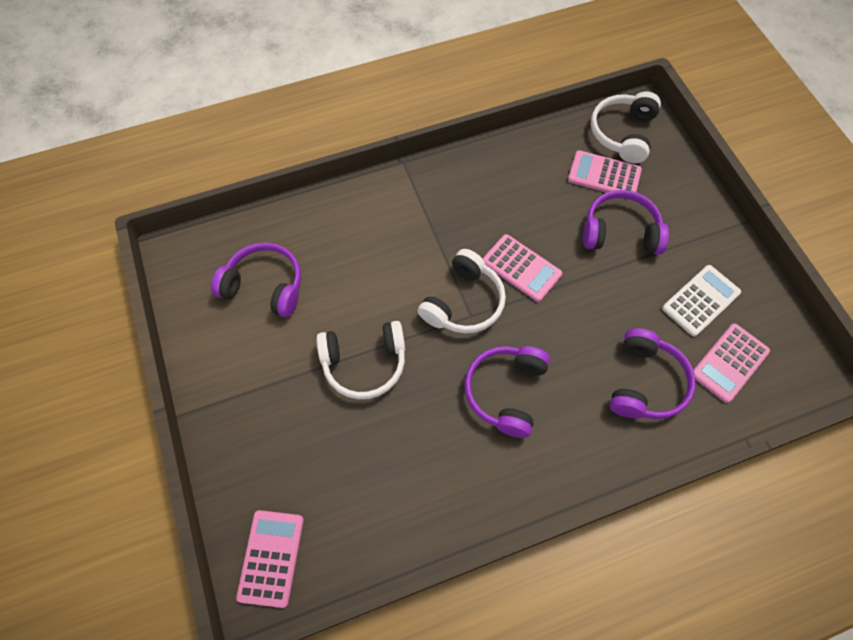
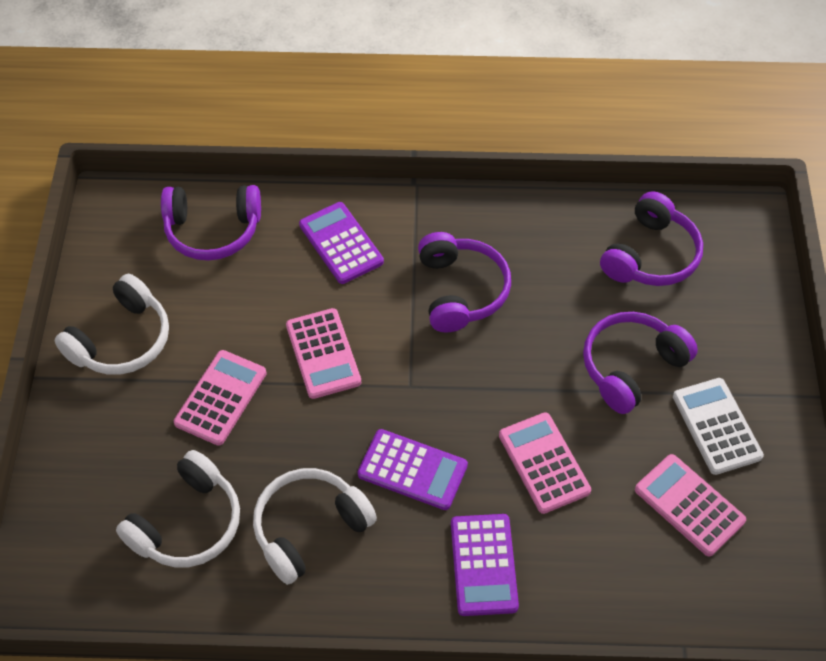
purple calculator: 0 -> 3

